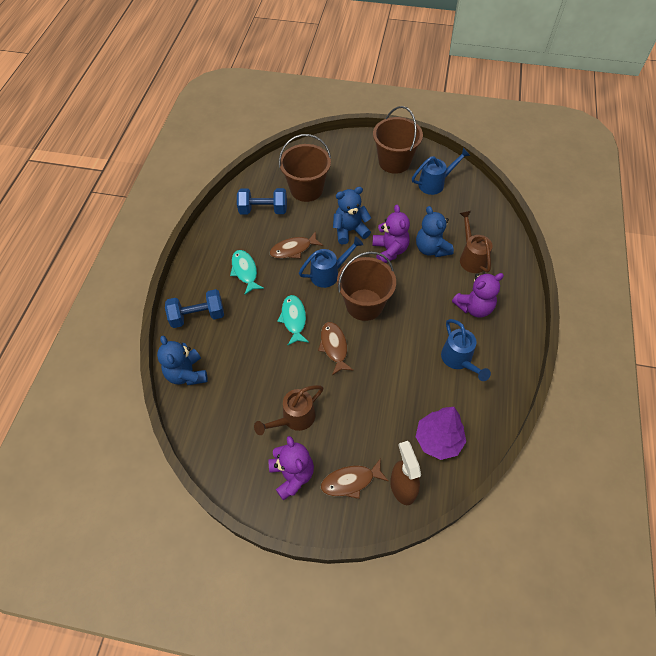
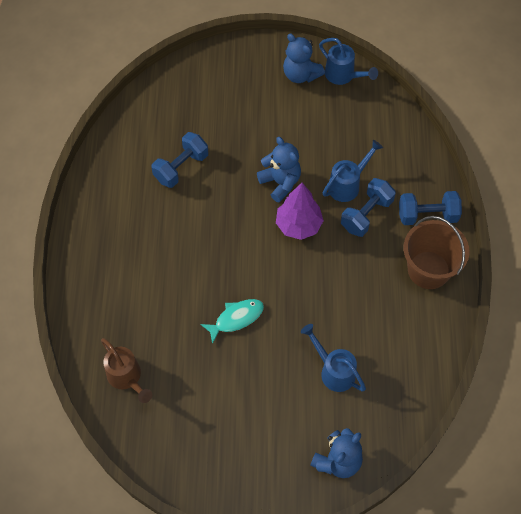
blue dumbbell: 2 -> 3
brown bucket: 3 -> 1
brown fish: 3 -> 0
brown spray bottle: 1 -> 0
brown watering can: 2 -> 1
purple teddy bear: 3 -> 0
turquoise fish: 2 -> 1

